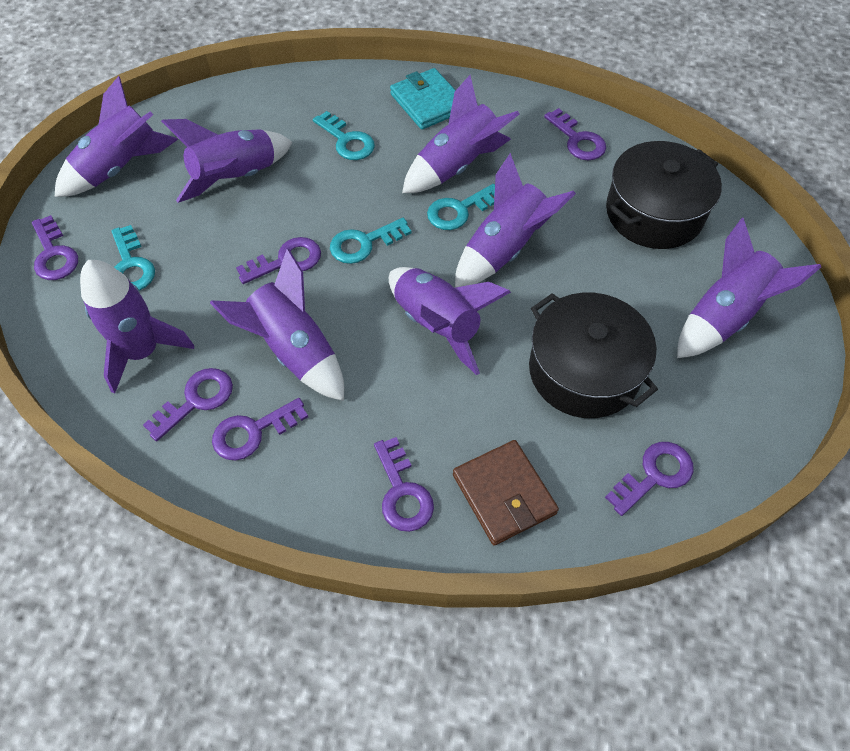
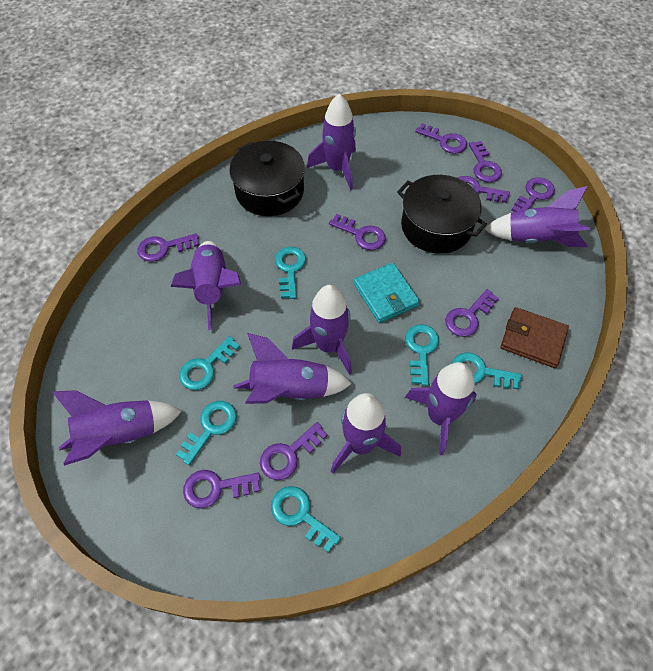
purple key: 7 -> 9
turquoise key: 4 -> 6

